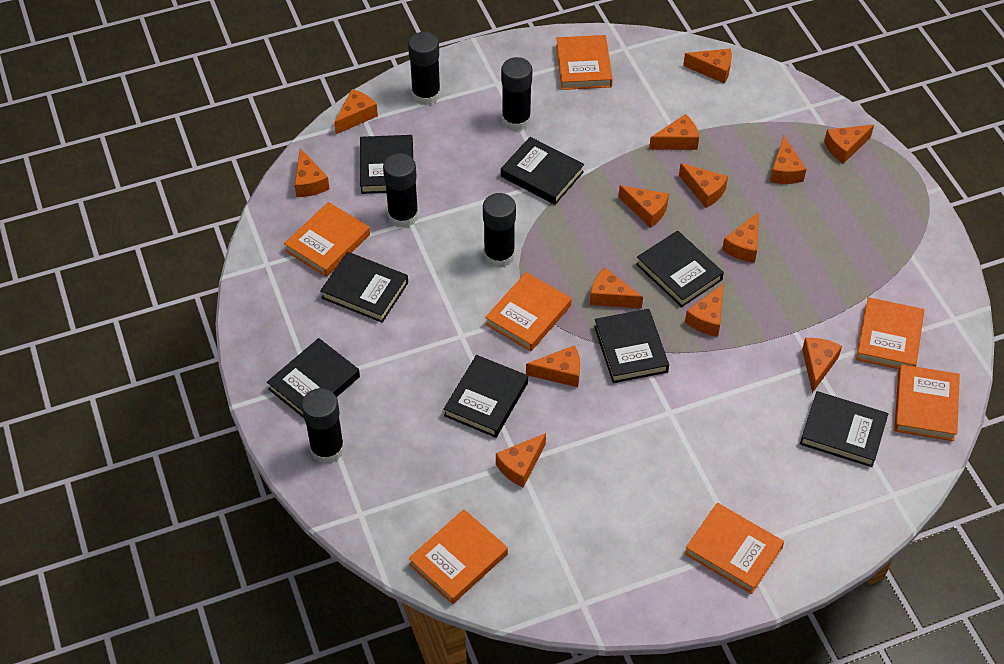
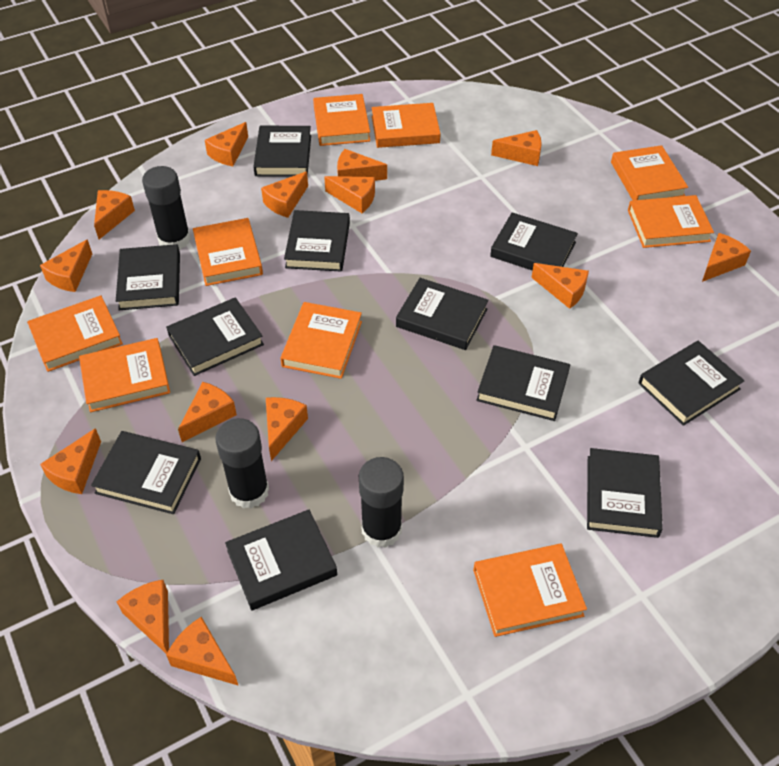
black book: 8 -> 11
black glue stick: 5 -> 3
orange book: 7 -> 9

